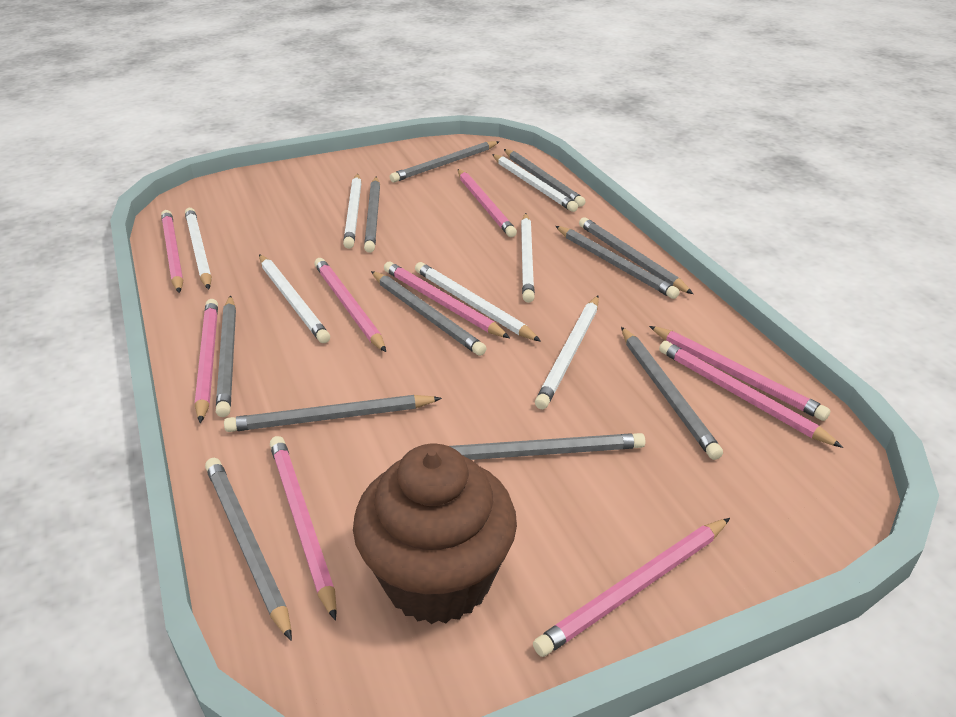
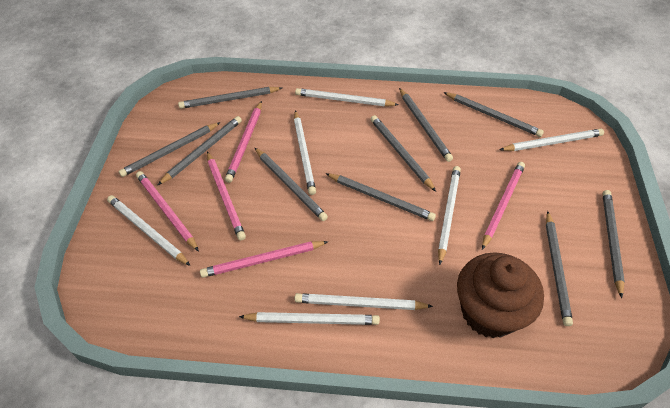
grey pencil: 11 -> 10
pink pencil: 9 -> 5

